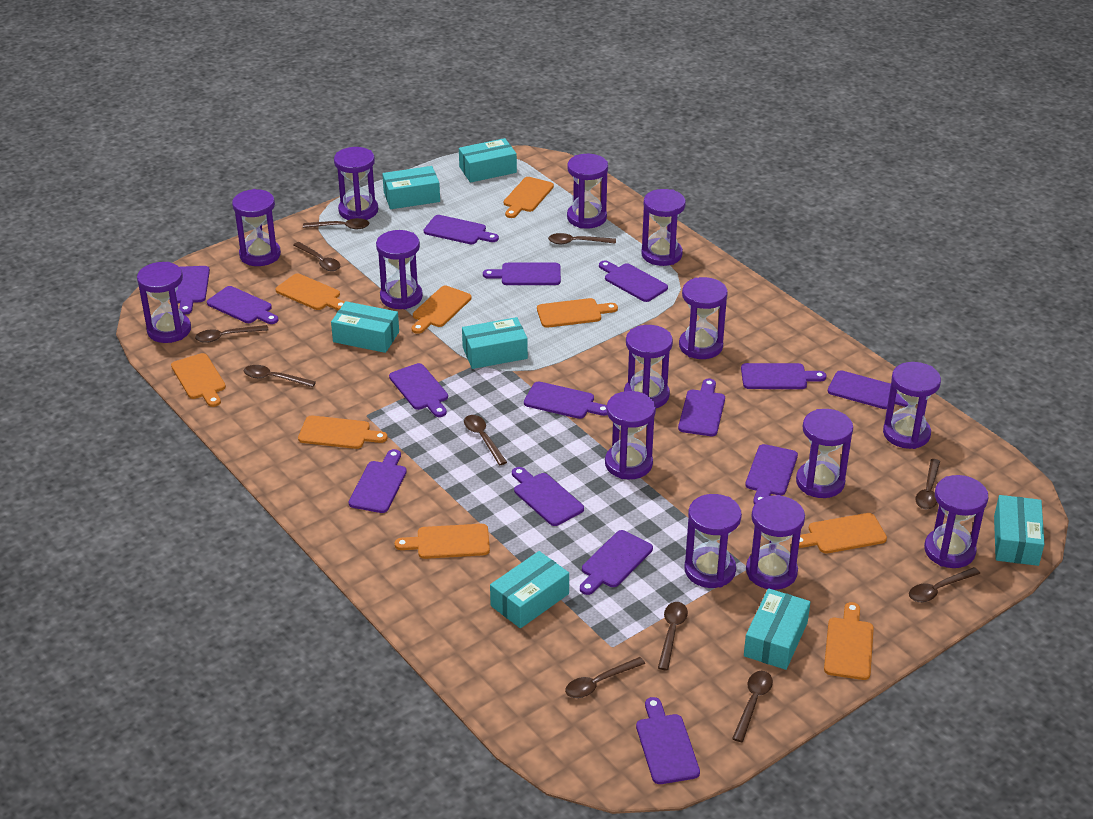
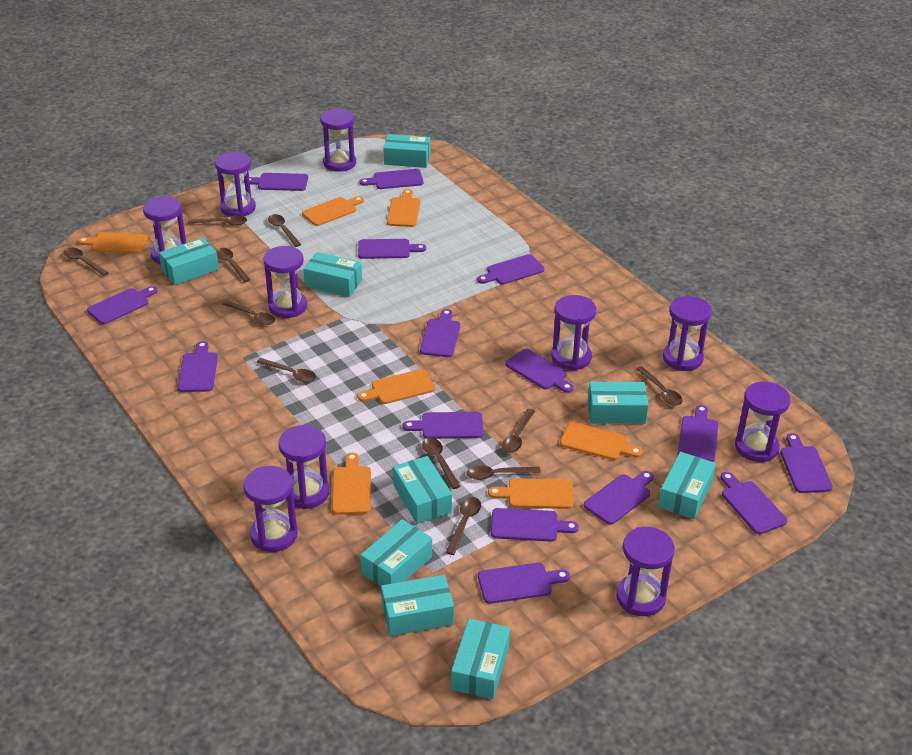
orange cutting board: 9 -> 7
purple hourglass: 14 -> 10
turquoise box: 7 -> 9

